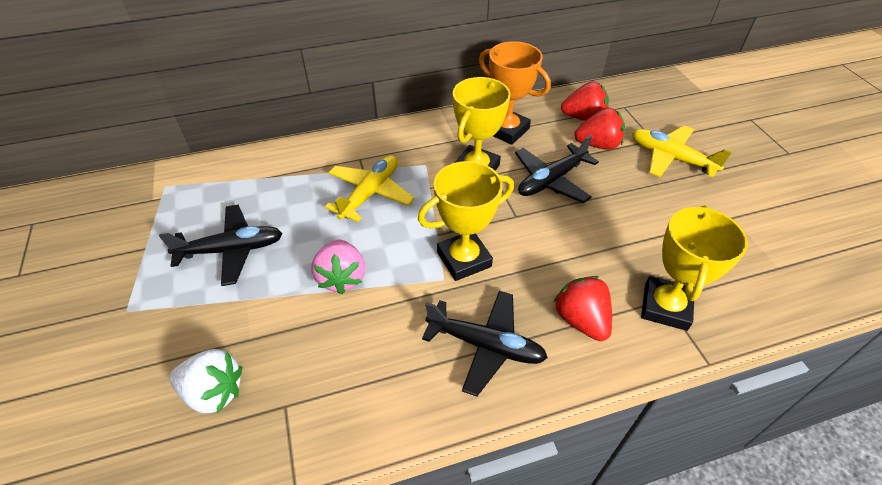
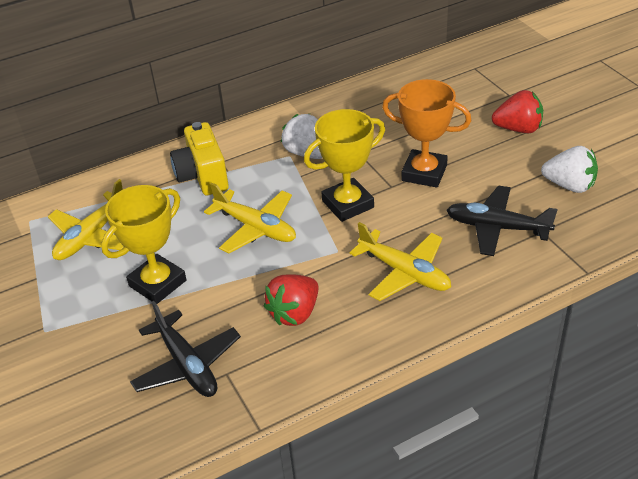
black plane: 3 -> 2
pink strawberry: 1 -> 0
red strawberry: 3 -> 2
white strawberry: 1 -> 2
yellow camera: 0 -> 1
yellow plane: 2 -> 3
yellow trophy: 3 -> 2

